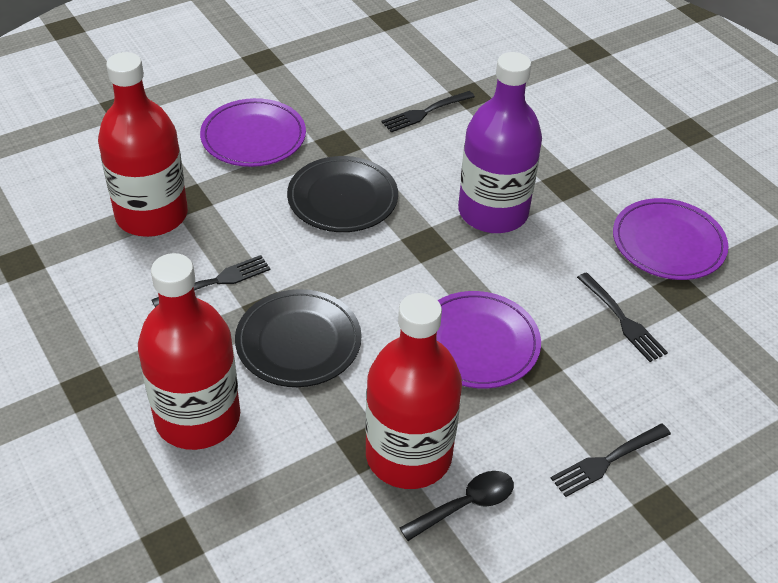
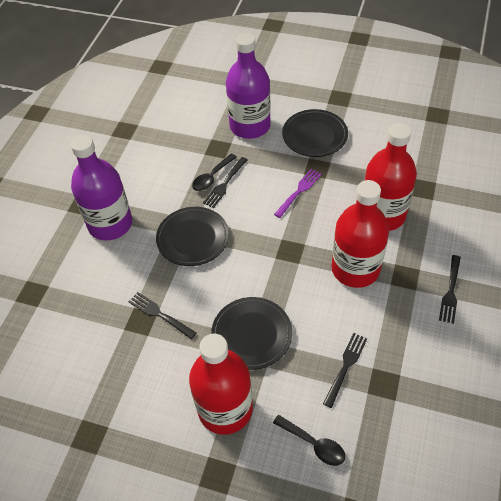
black plate: 2 -> 3
black spoon: 1 -> 2
purple bottle: 1 -> 2
purple fork: 0 -> 1
purple plate: 3 -> 0

